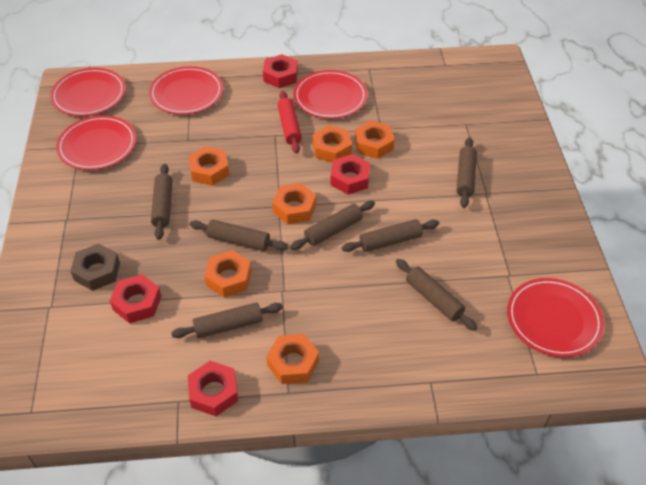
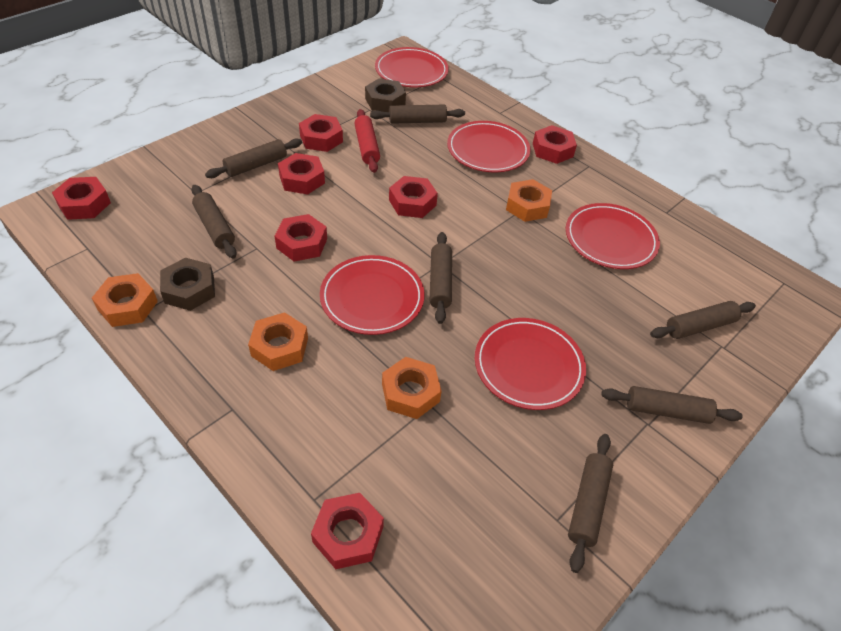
brown nut: 1 -> 2
orange nut: 6 -> 4
red nut: 4 -> 7

